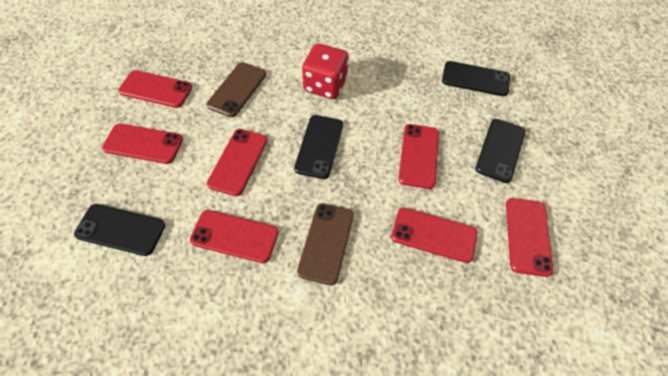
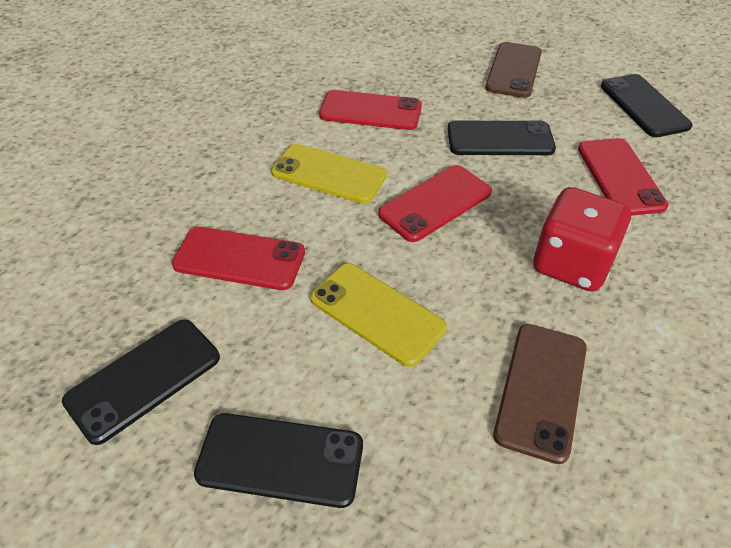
red phone: 7 -> 4
yellow phone: 0 -> 2

